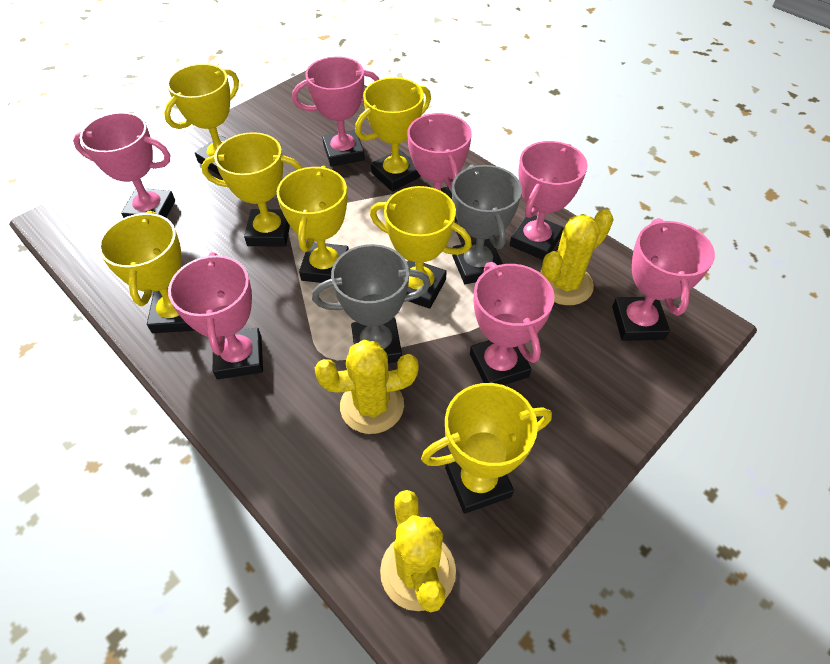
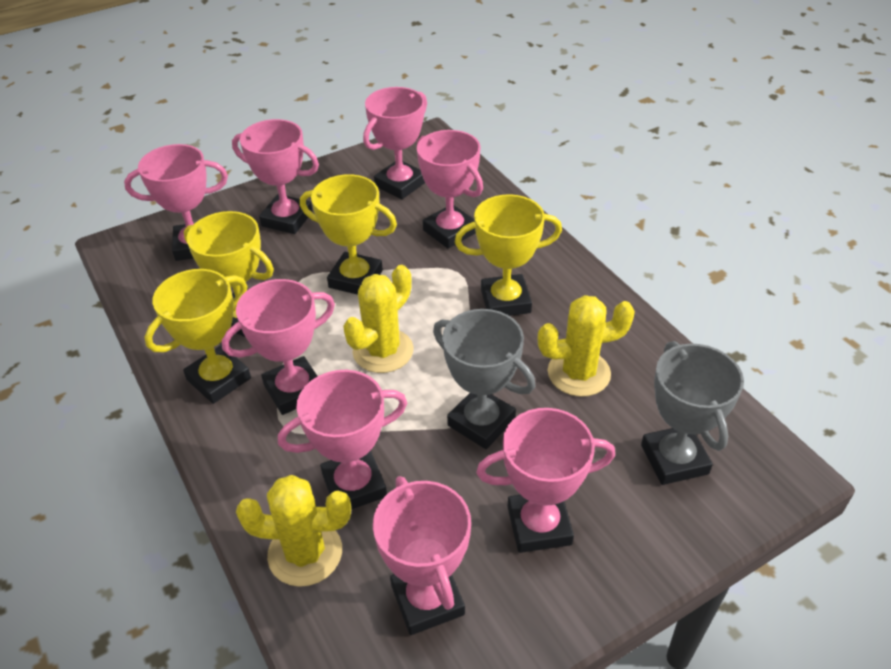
pink trophy: 7 -> 8
yellow trophy: 7 -> 4

